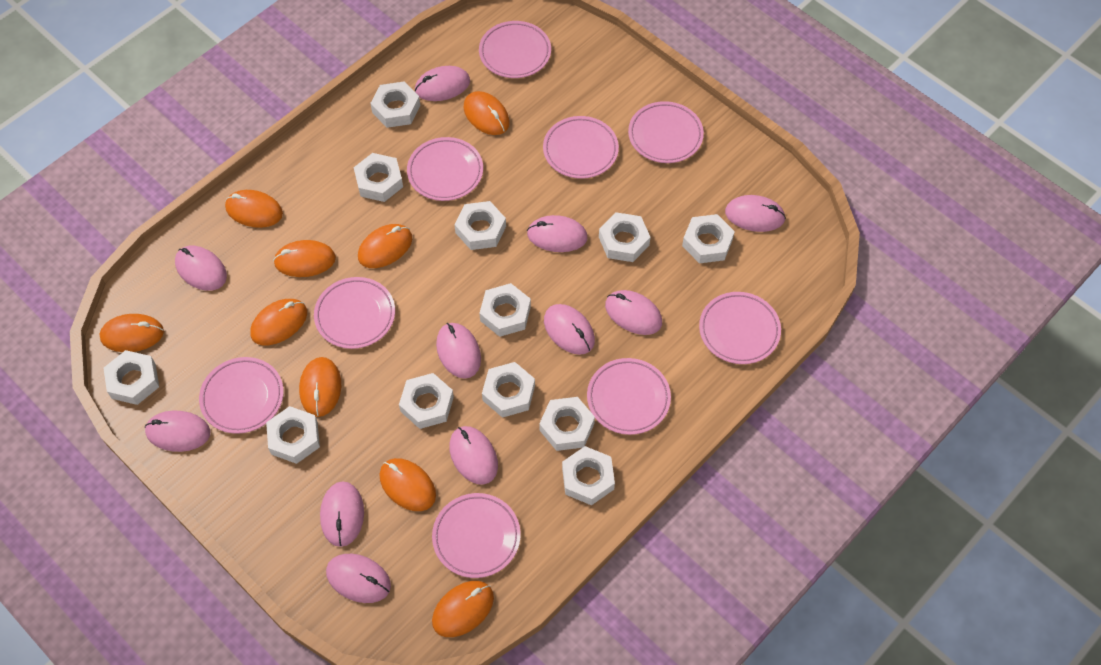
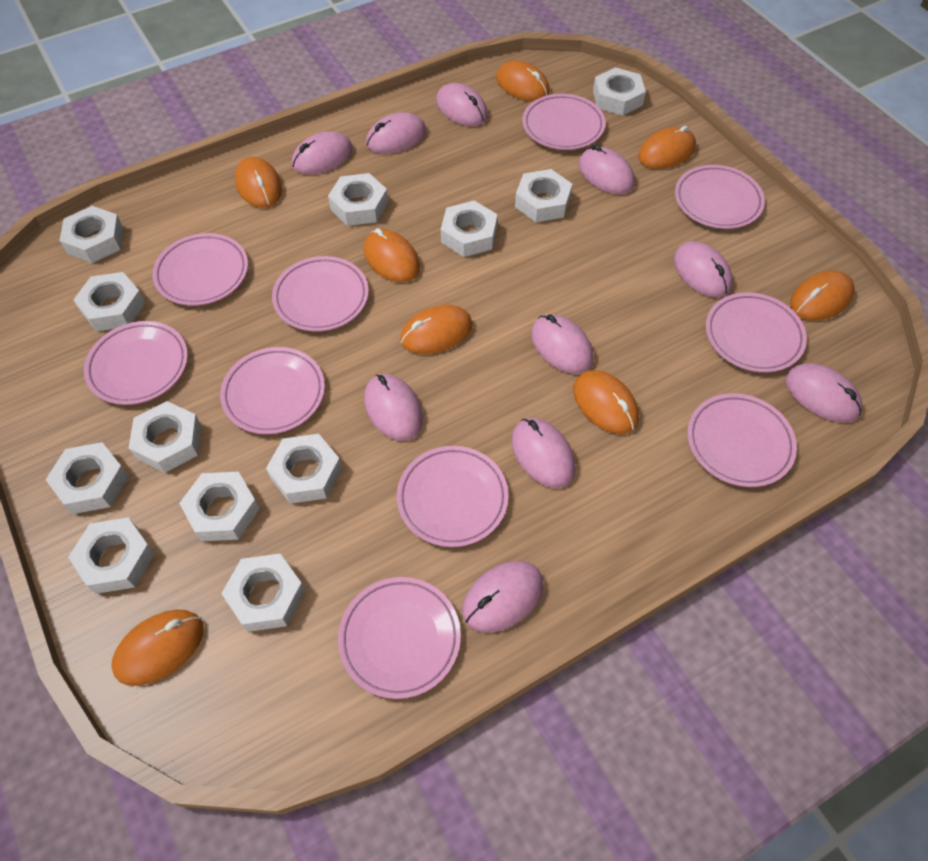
orange mouse: 9 -> 8
pink mouse: 11 -> 10
pink plate: 9 -> 10

